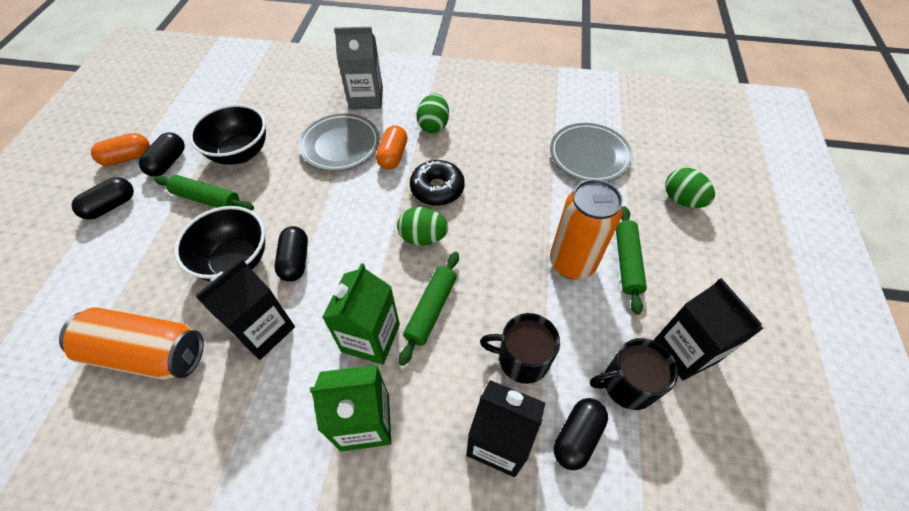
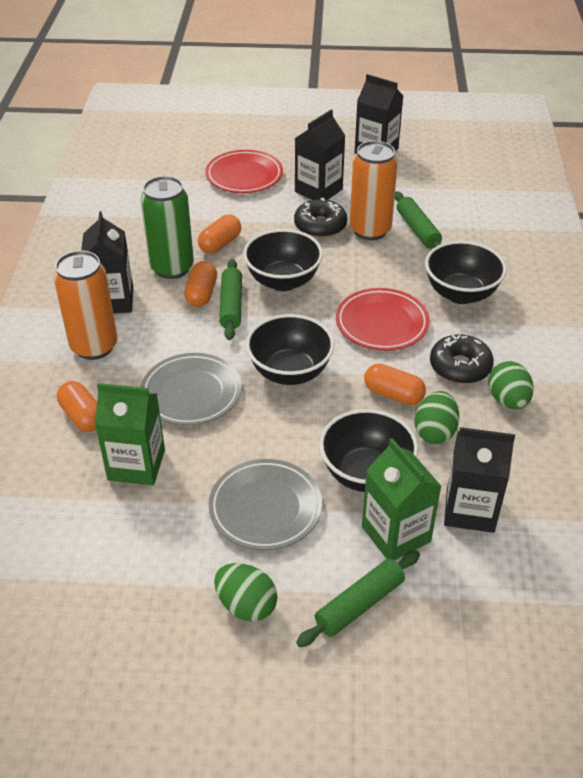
black bowl: 2 -> 4
black capsule: 4 -> 0
black carton: 3 -> 4
black donut: 1 -> 2
black mug: 2 -> 0
green can: 0 -> 1
grey carton: 1 -> 0
orange capsule: 2 -> 4
red plate: 0 -> 2

